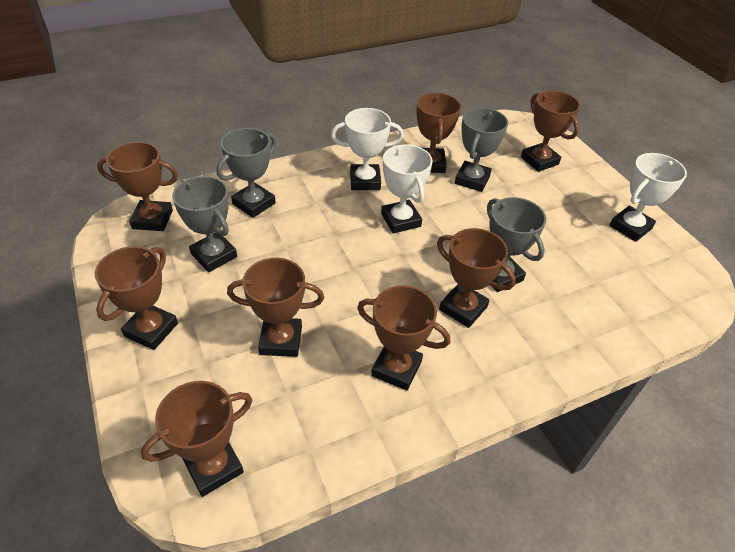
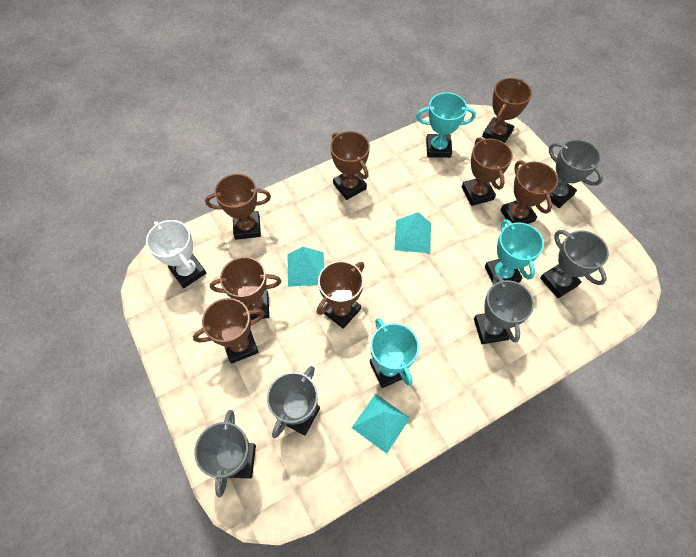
grey trophy: 4 -> 5
turquoise pyramid: 0 -> 3
turquoise trophy: 0 -> 3
white trophy: 3 -> 1

